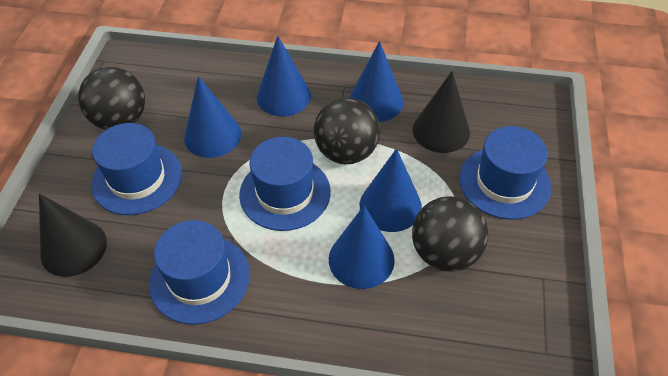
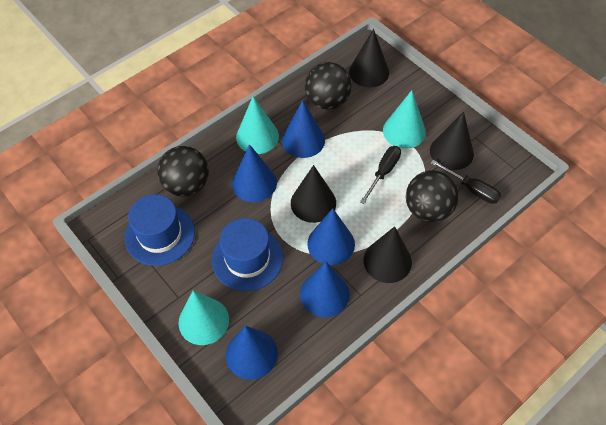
black cone: 2 -> 4
black screwdriver: 0 -> 2
blue hat: 4 -> 2
turquoise cone: 0 -> 3

